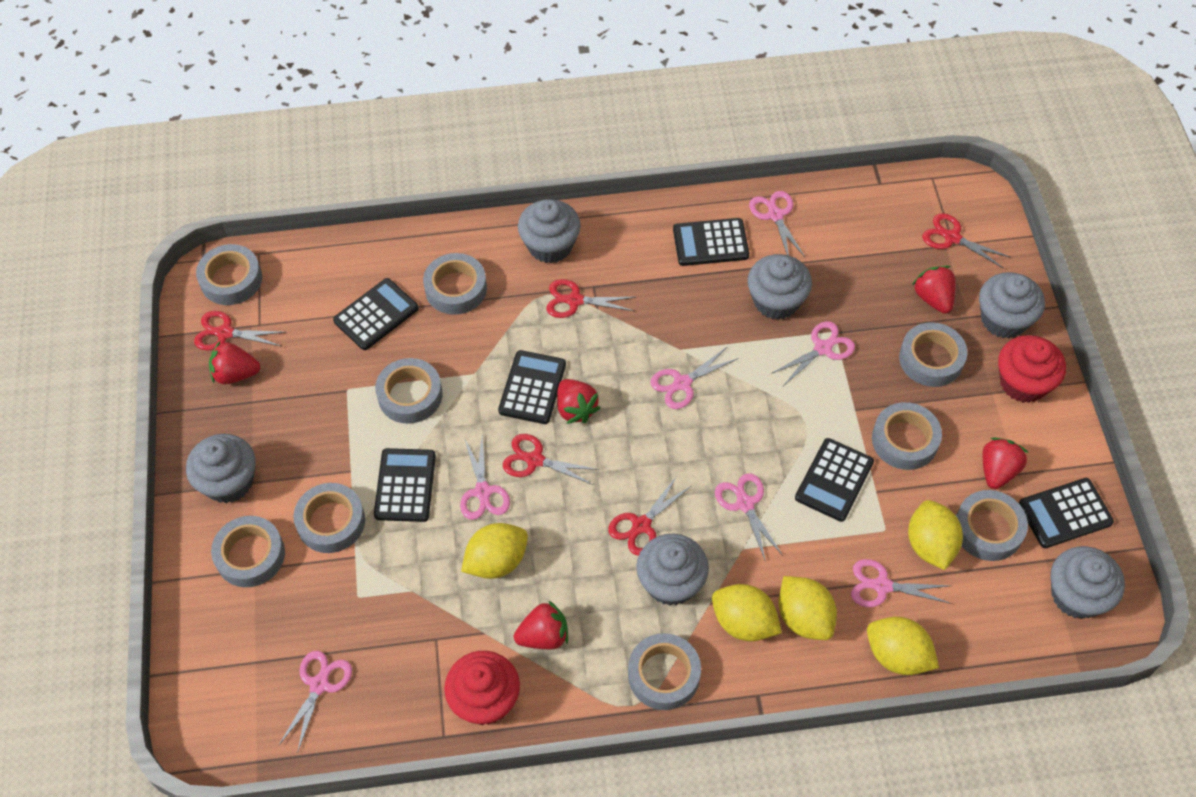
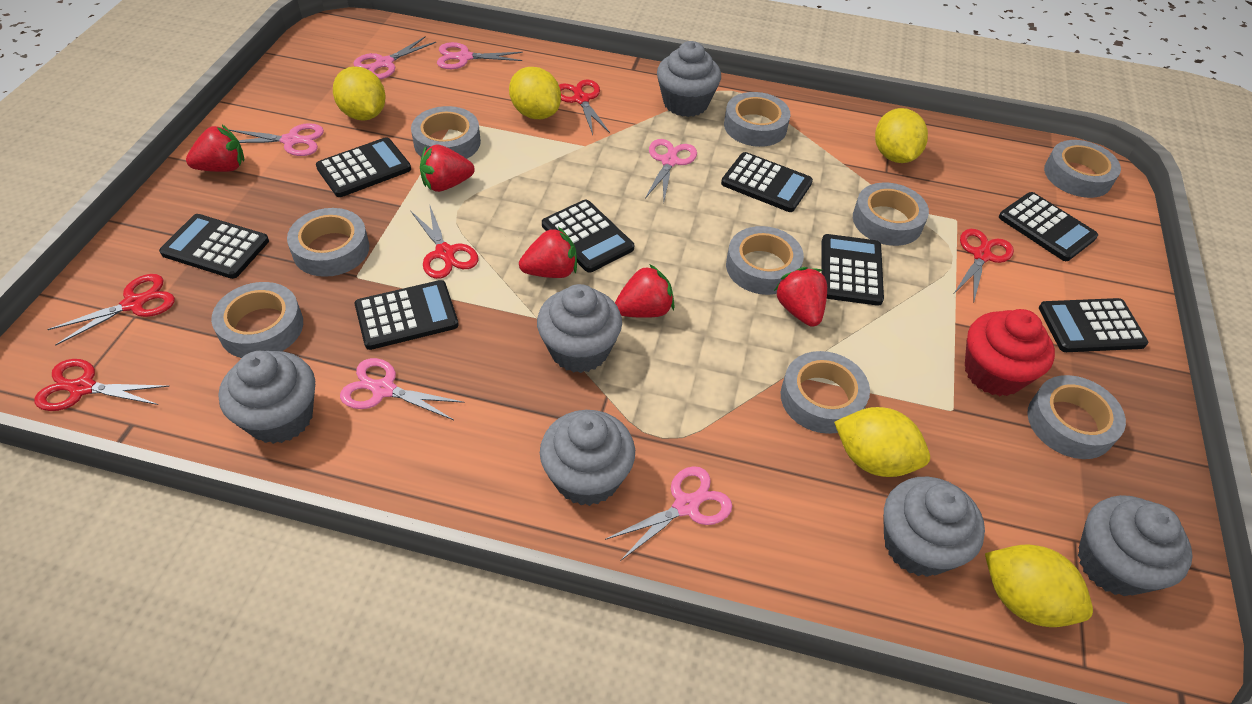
black calculator: 6 -> 8
pink scissors: 7 -> 6
red cupcake: 2 -> 1

